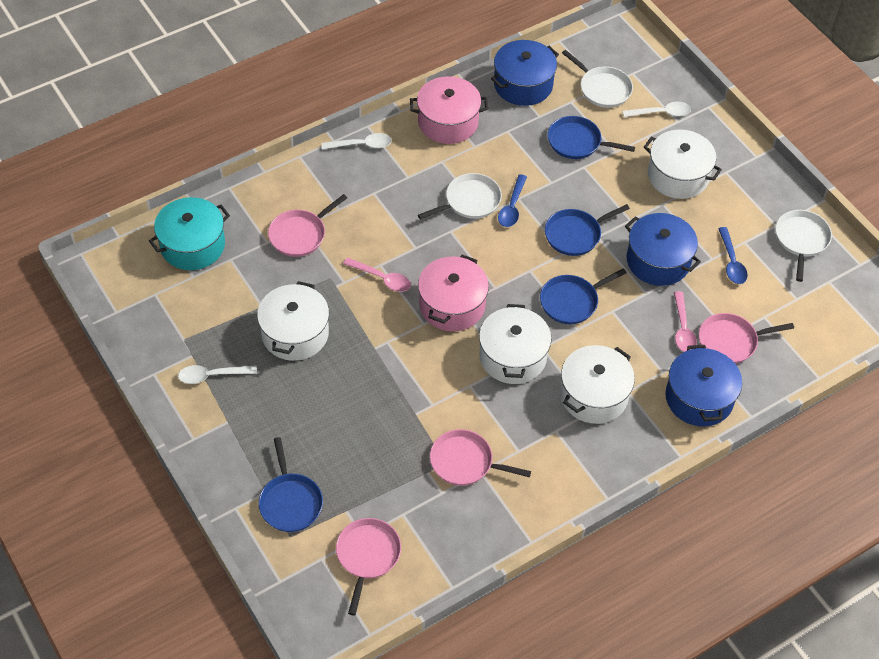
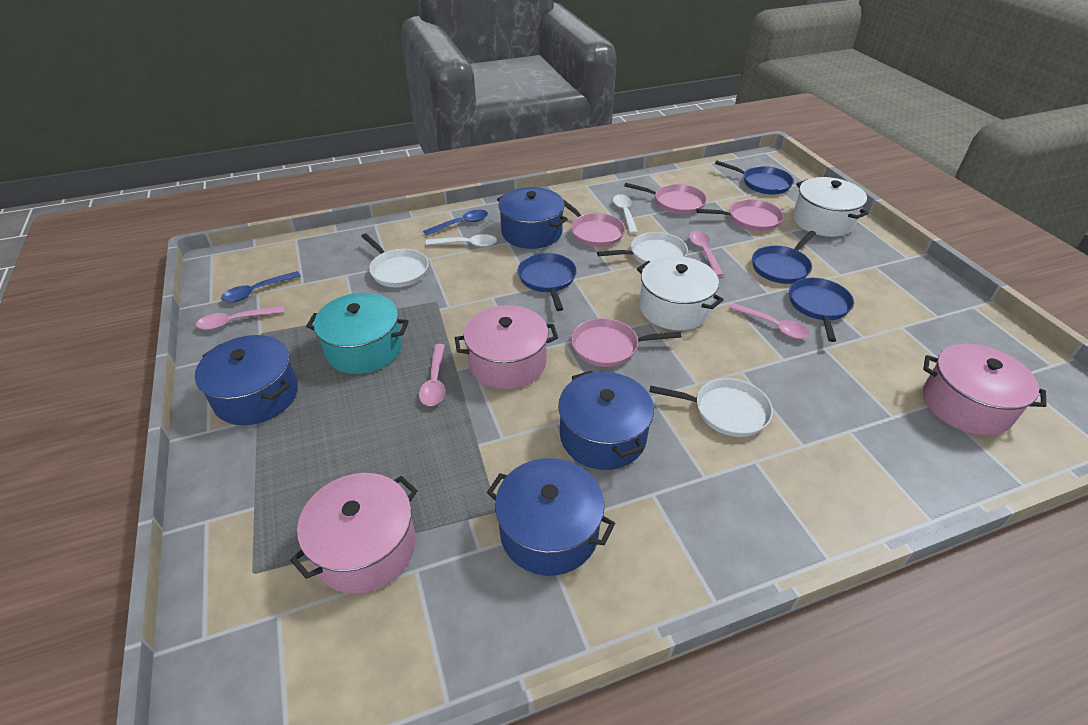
blue pot: 3 -> 4
pink pot: 2 -> 3
pink spoon: 2 -> 4
white pot: 4 -> 2
white spoon: 3 -> 2

